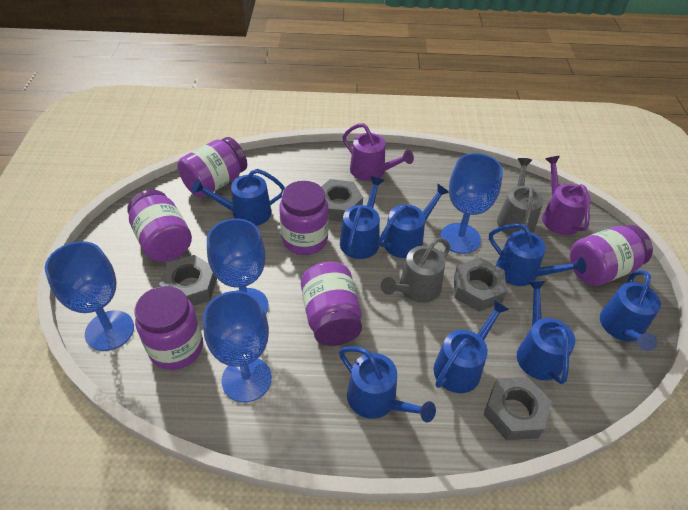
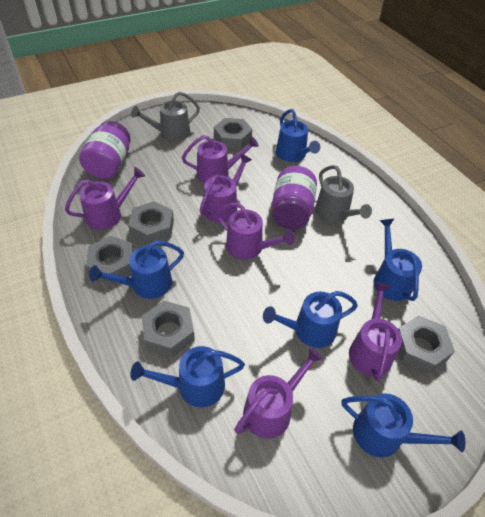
blue goblet: 4 -> 0
blue watering can: 8 -> 6
grey nut: 4 -> 5
purple jar: 6 -> 2
purple watering can: 2 -> 6

